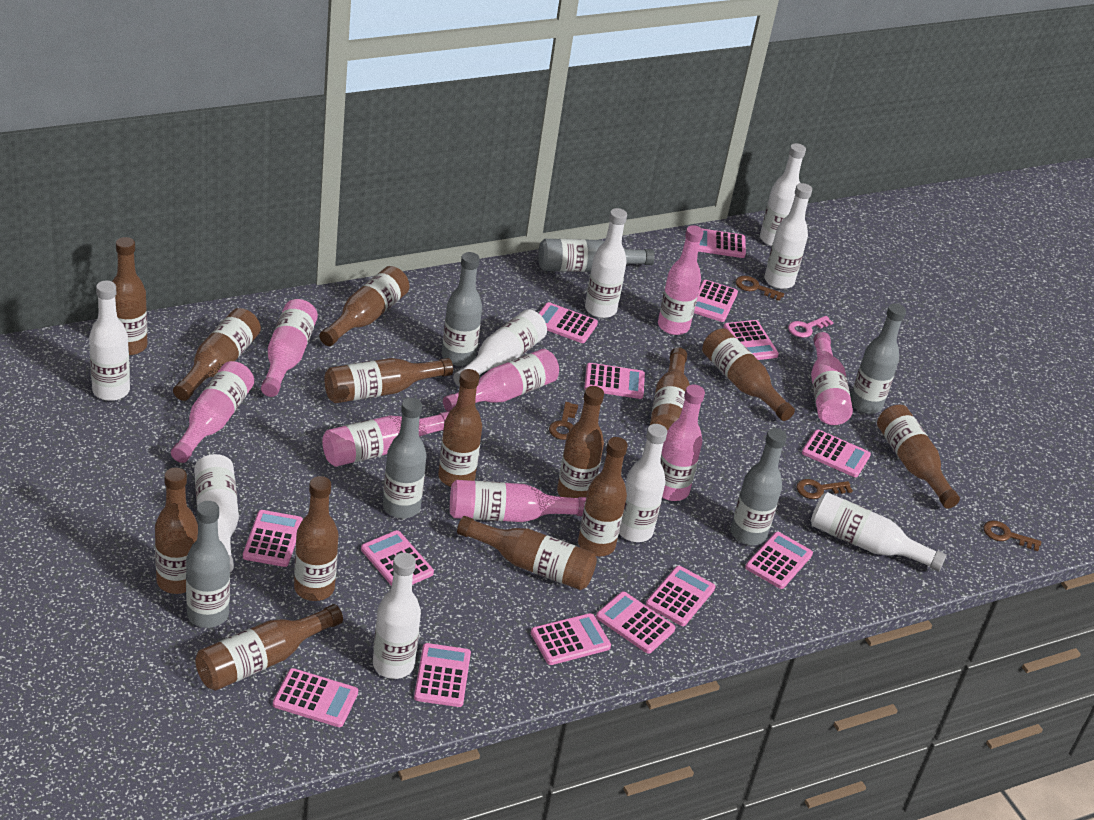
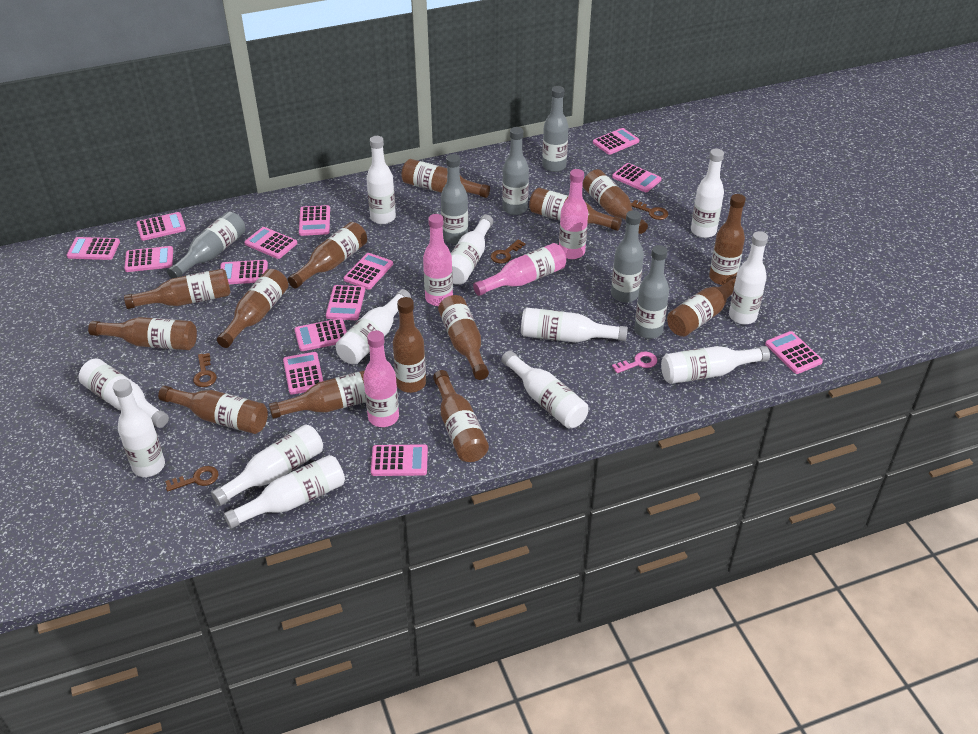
pink bottle: 8 -> 4
white bottle: 9 -> 12

